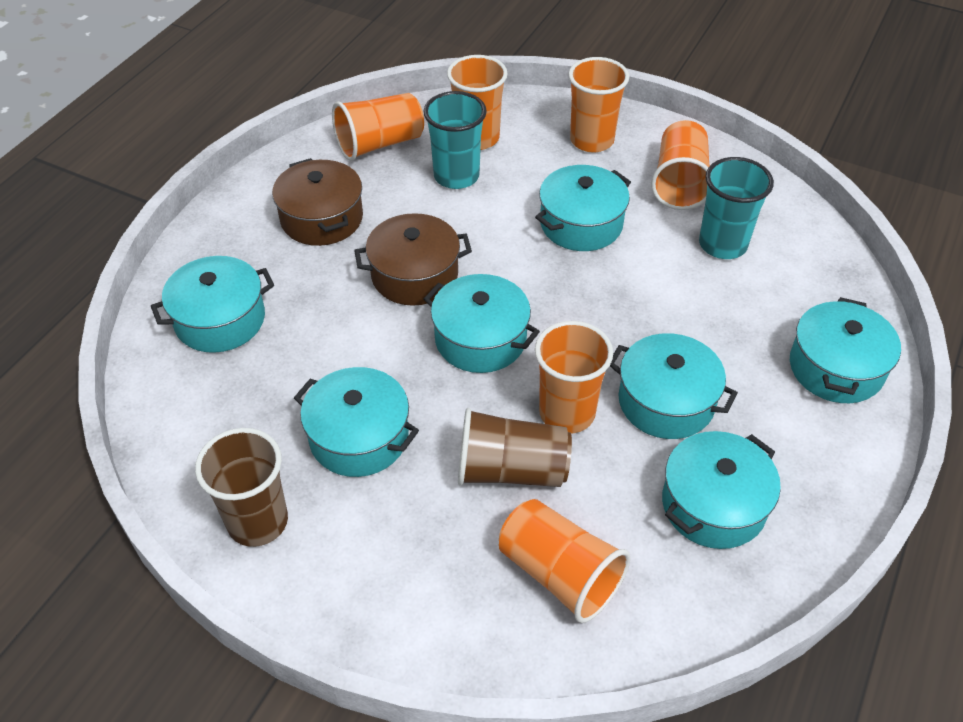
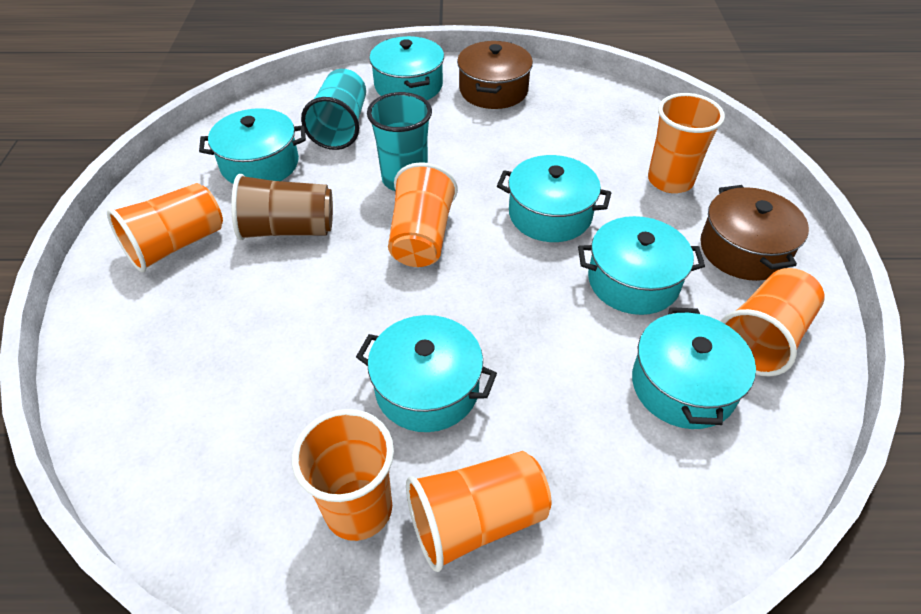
brown cup: 2 -> 1
turquoise pot: 7 -> 6

